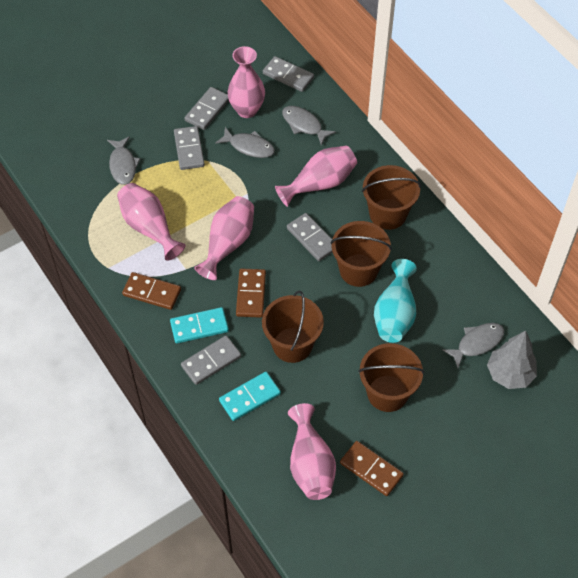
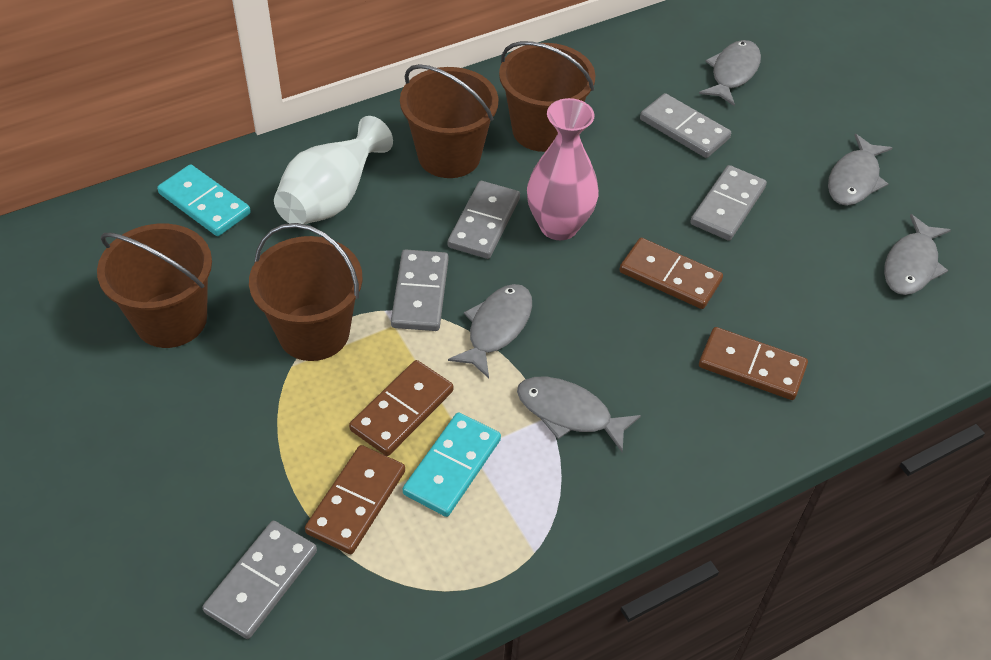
brown domino: 3 -> 4
grey fish: 4 -> 5
grey tree: 1 -> 0
pink vase: 5 -> 1
turquoise vase: 1 -> 0
white vase: 0 -> 1

